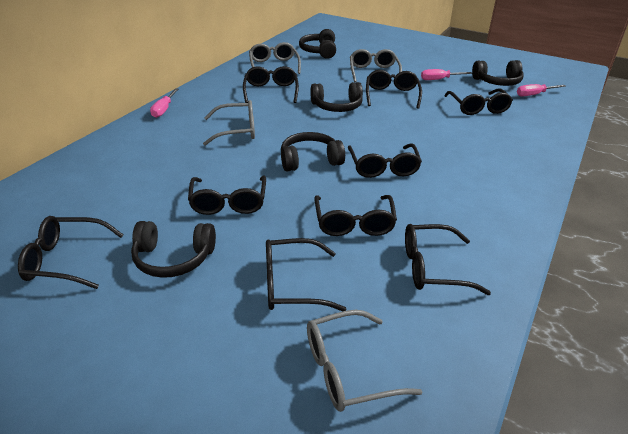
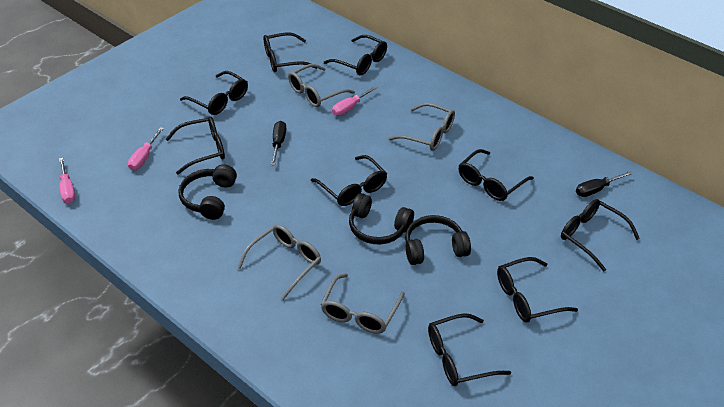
black headphones: 5 -> 3
black screwdriver: 0 -> 2

